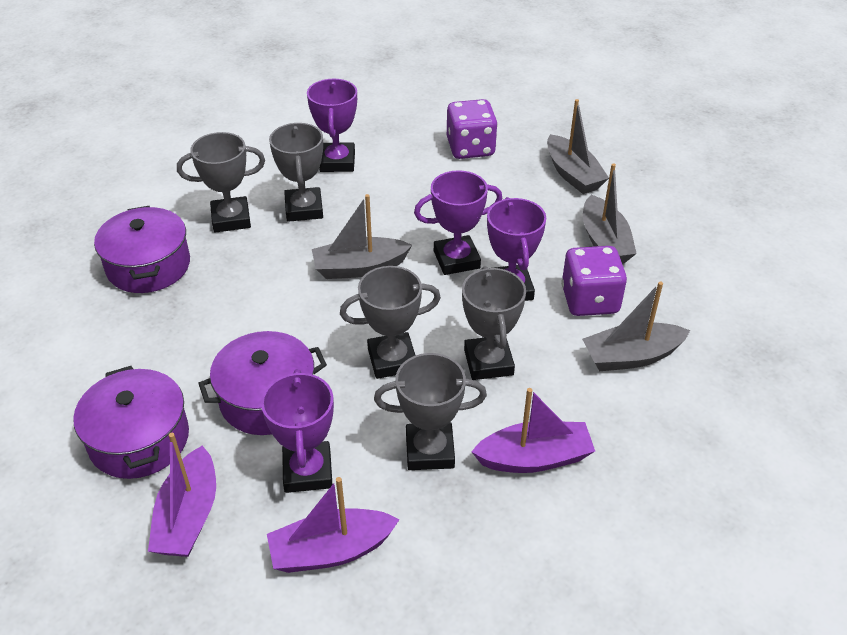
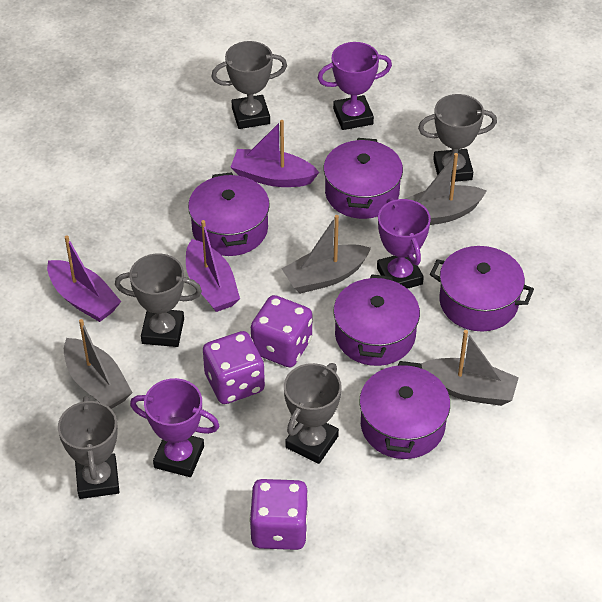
purple dice: 2 -> 3
purple pot: 3 -> 5
purple trophy: 4 -> 3

